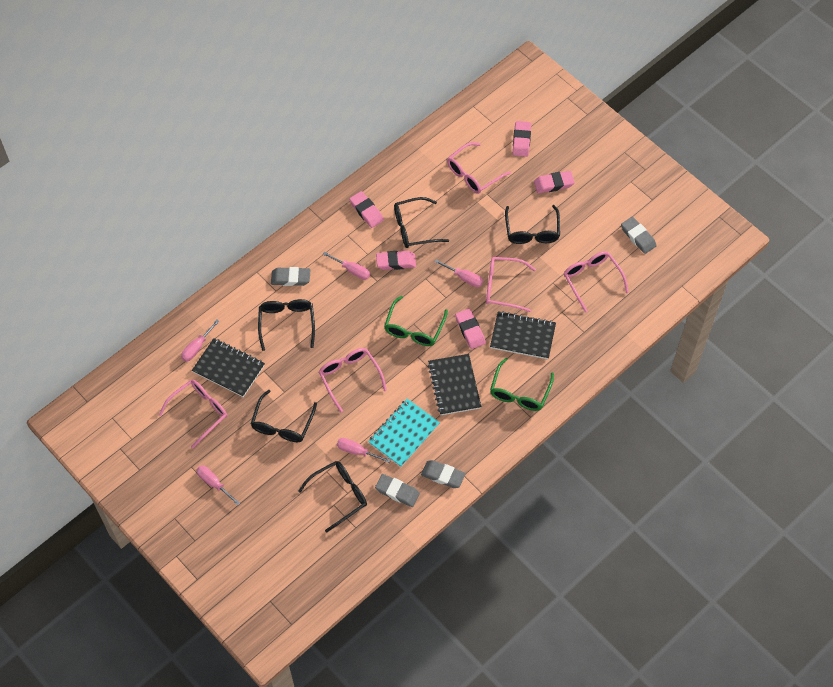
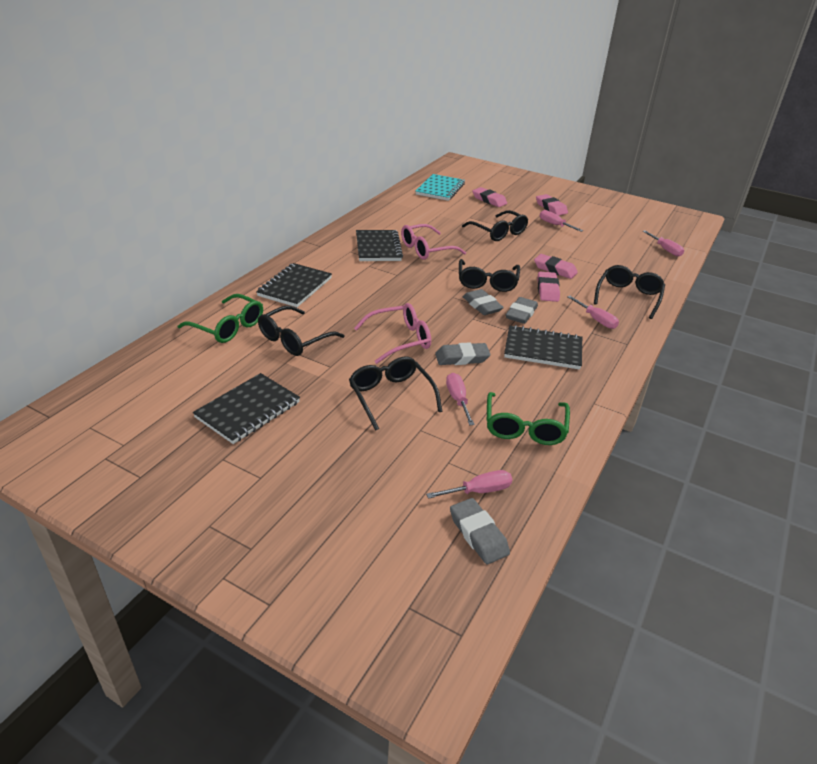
black notebook: 3 -> 4
pink eraser: 5 -> 4
pink glasses: 5 -> 2

